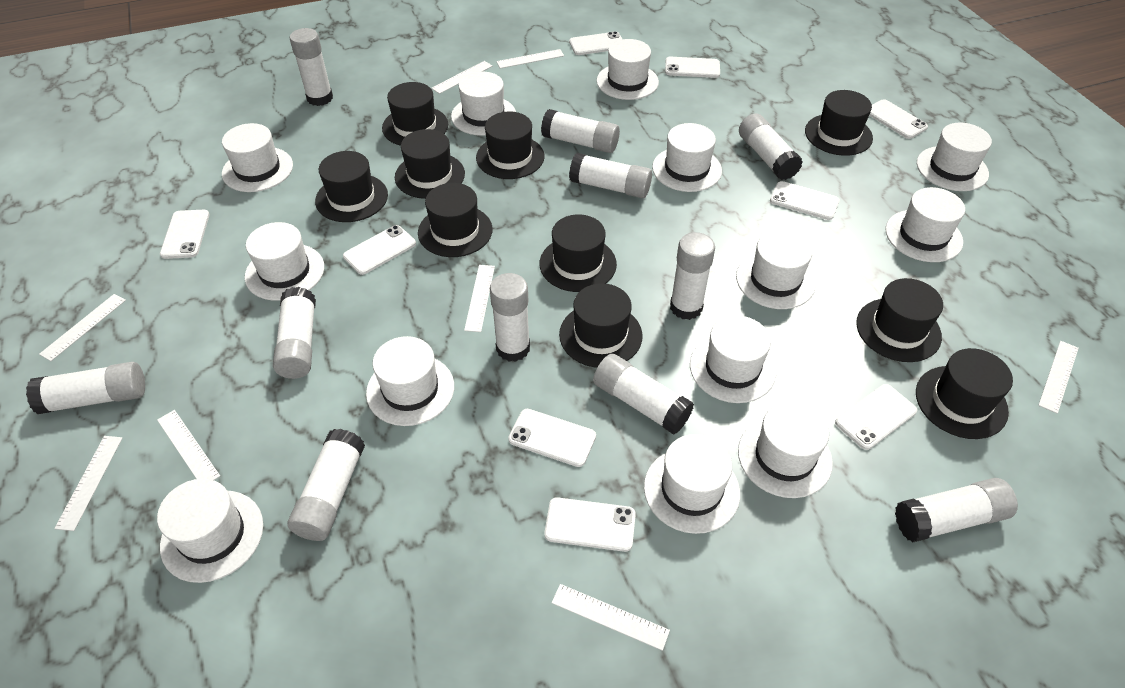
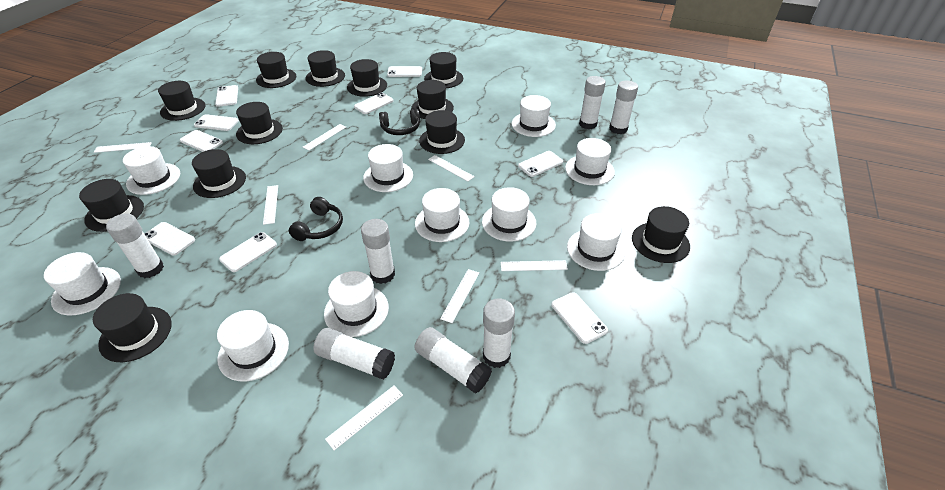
black hat: 10 -> 12
black headphones: 0 -> 2
white glue stick: 11 -> 7
white hat: 13 -> 10
white ruler: 8 -> 7

